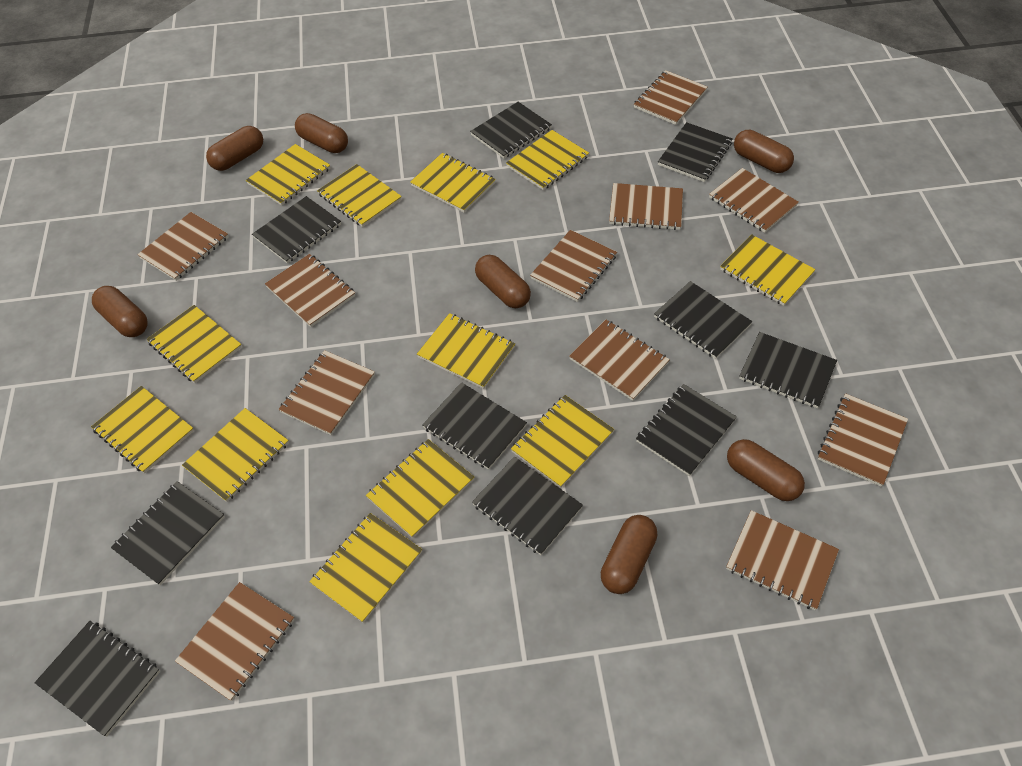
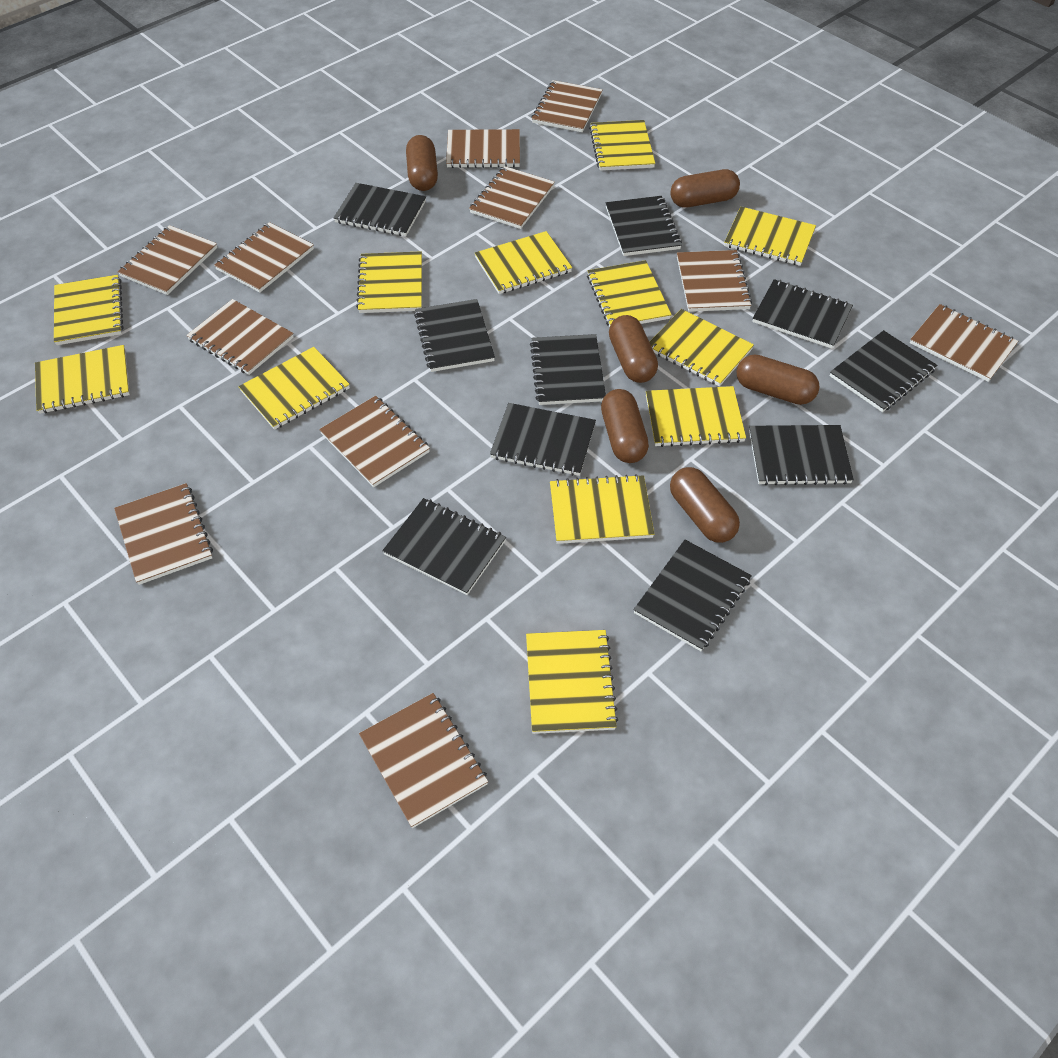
brown capsule: 7 -> 6

